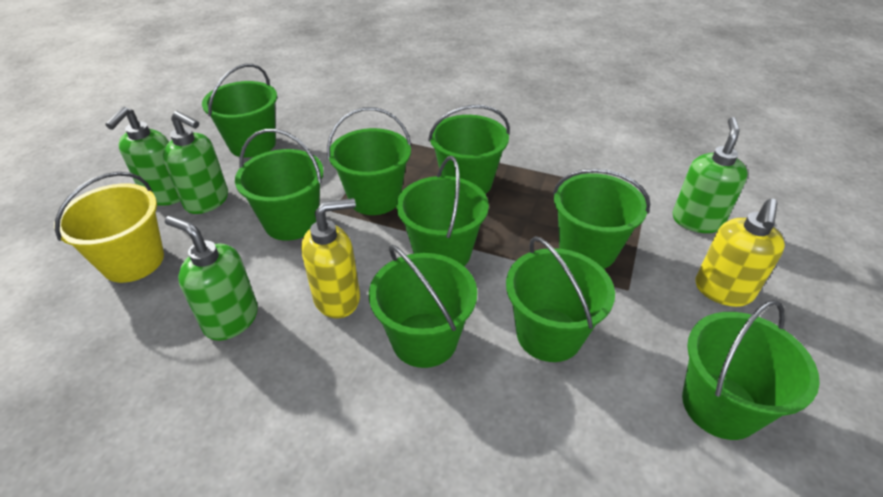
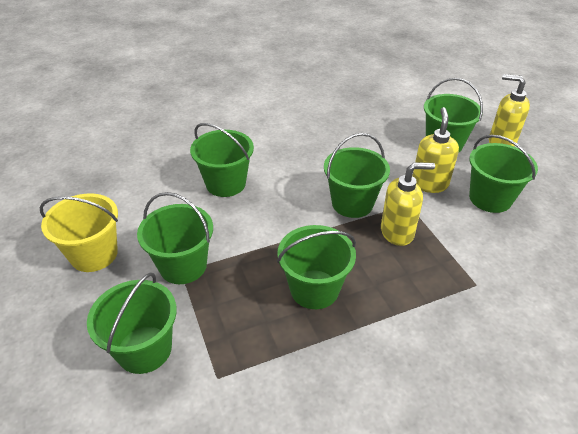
green bucket: 9 -> 7
green soap dispenser: 4 -> 0
yellow soap dispenser: 2 -> 3

